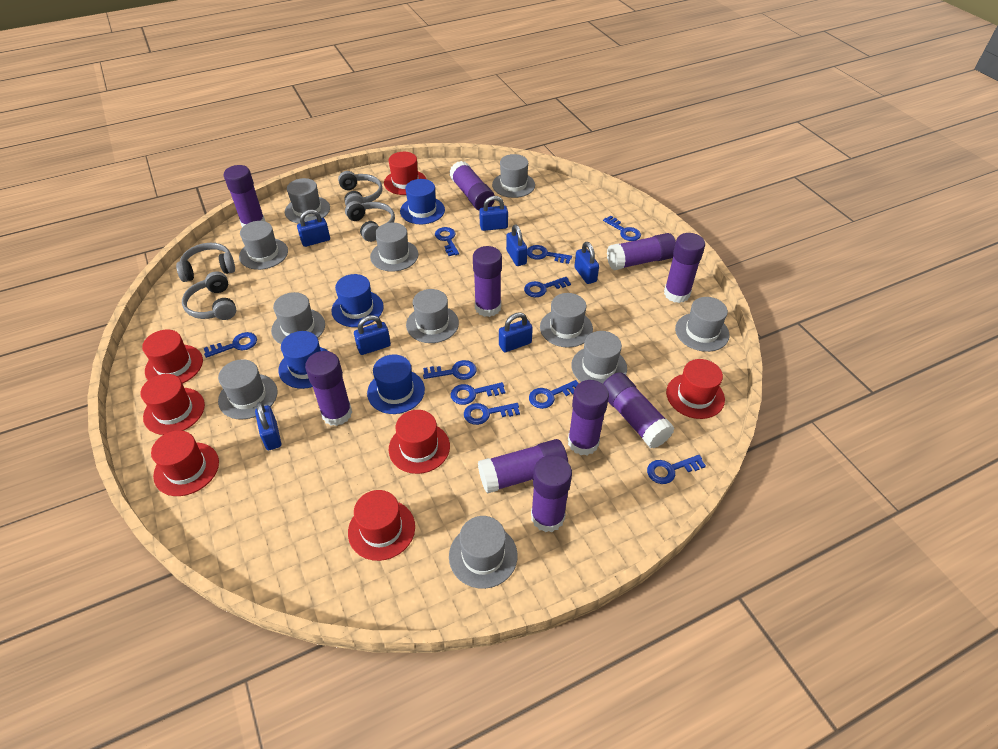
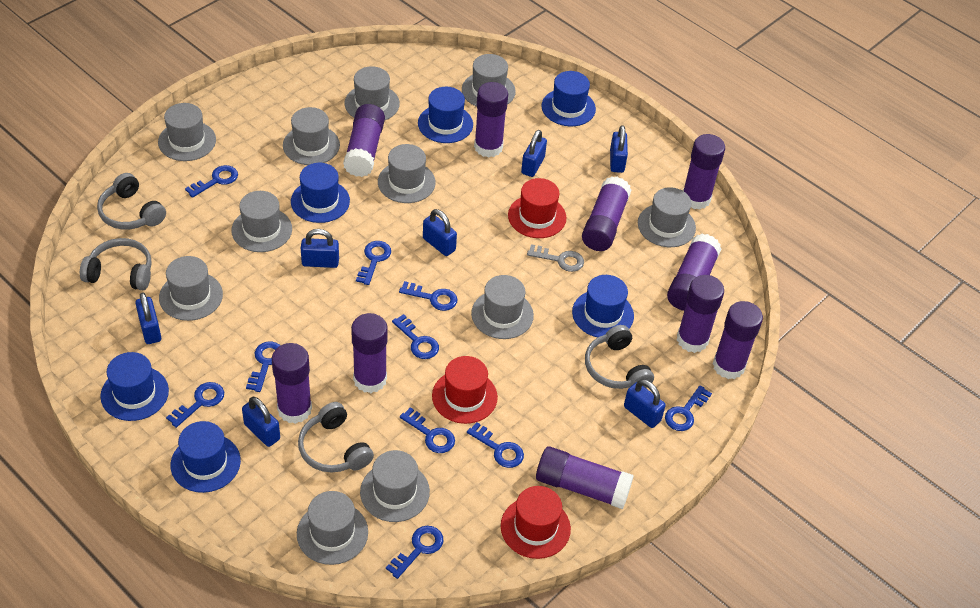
blue hat: 4 -> 6
grey key: 0 -> 1
red hat: 7 -> 3

